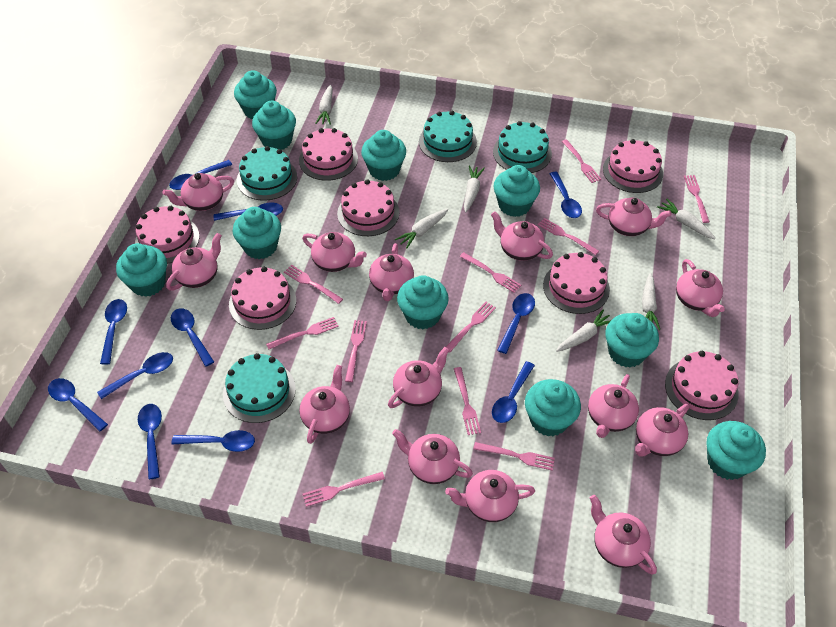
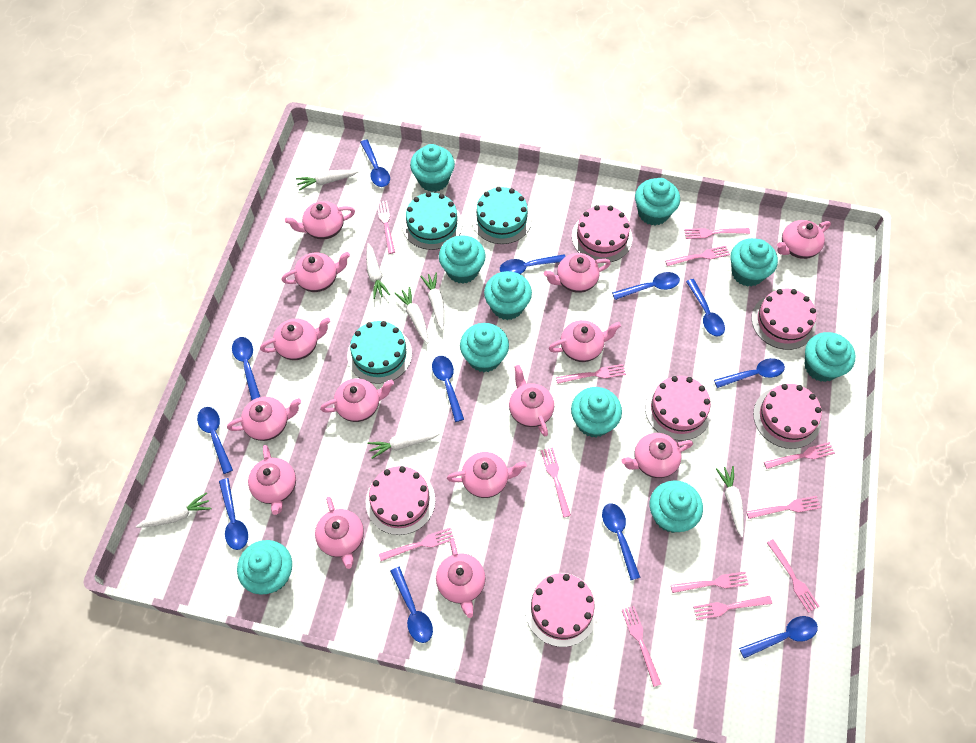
blue spoon: 11 -> 12
pink cake: 7 -> 6
pink fork: 11 -> 12
turquoise cake: 4 -> 3
white carrot: 6 -> 7

